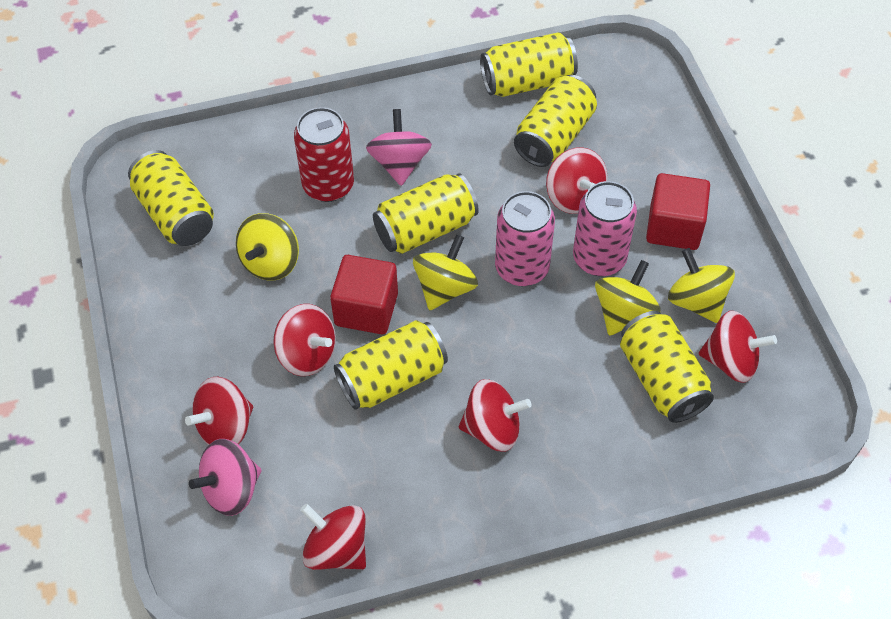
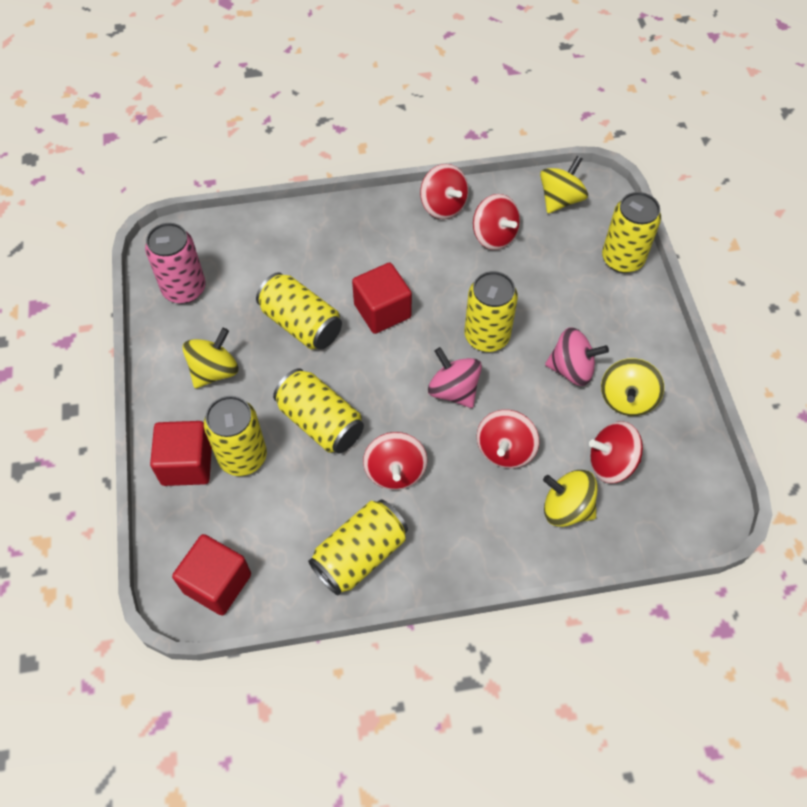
pink can: 2 -> 1
red can: 1 -> 0
red cube: 2 -> 3
red spinning top: 6 -> 5

